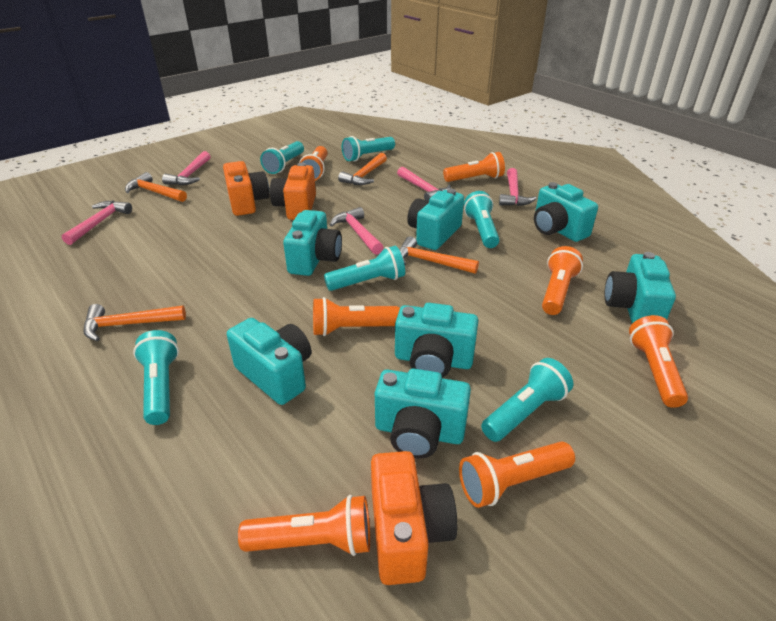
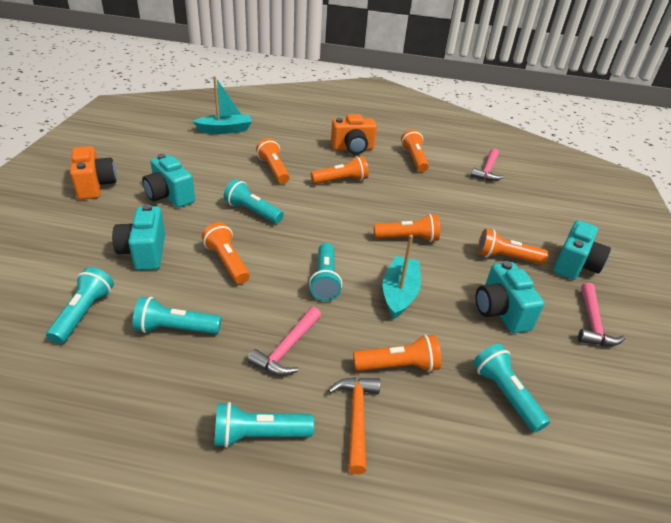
orange camera: 3 -> 2
orange hammer: 4 -> 1
pink hammer: 5 -> 3
turquoise boat: 0 -> 2
turquoise camera: 7 -> 4

